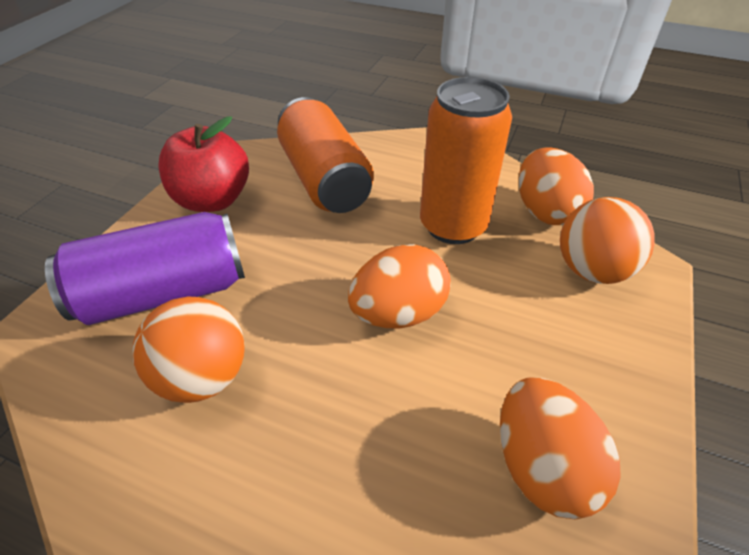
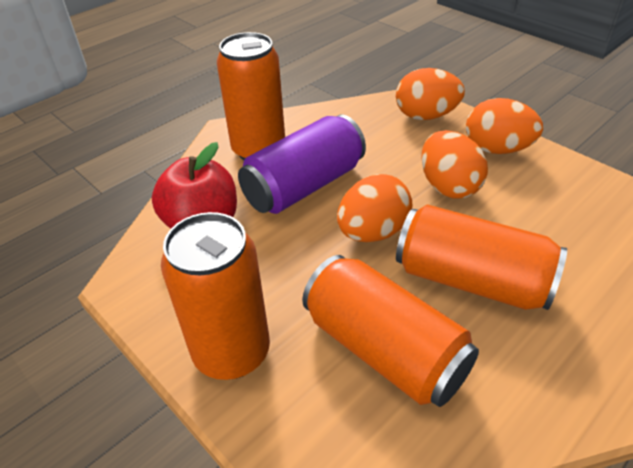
orange ball: 2 -> 0
orange can: 2 -> 4
orange egg: 3 -> 4

